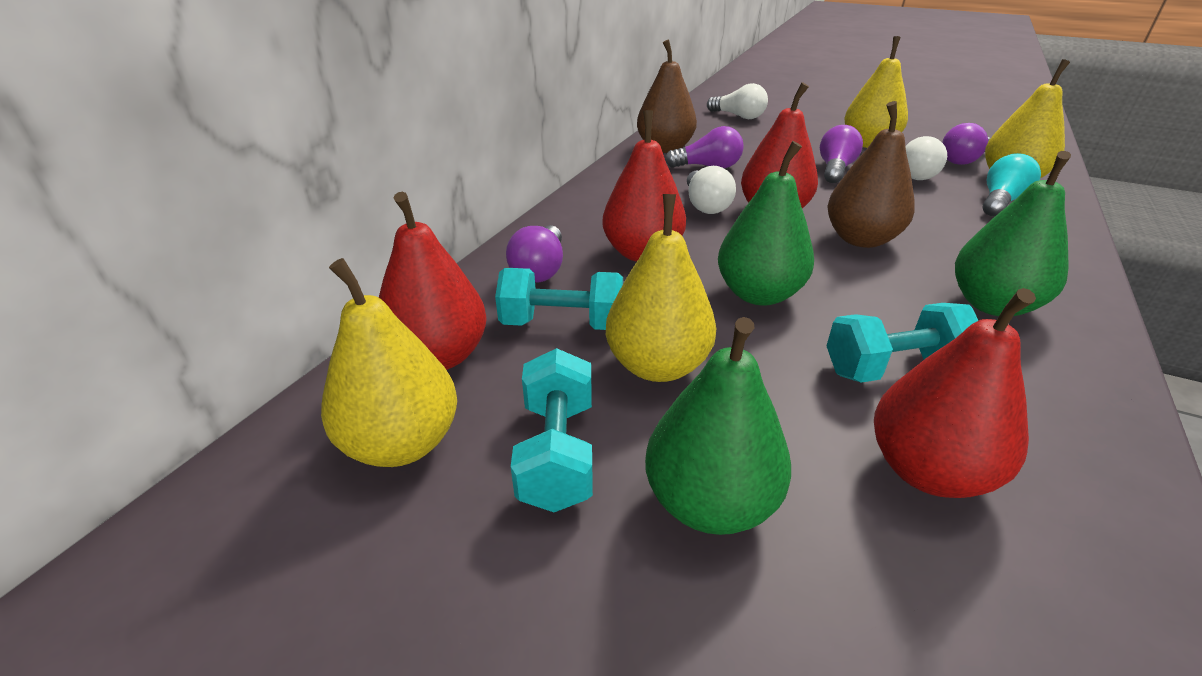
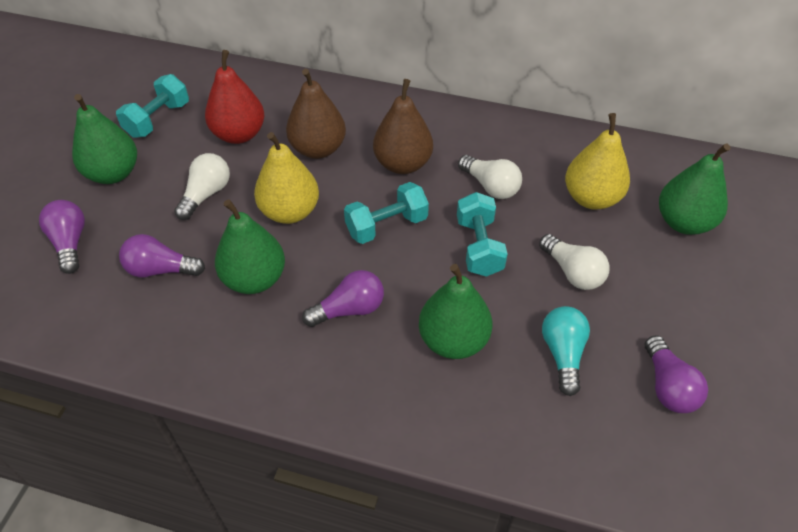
green pear: 3 -> 4
red pear: 4 -> 1
yellow pear: 4 -> 2

